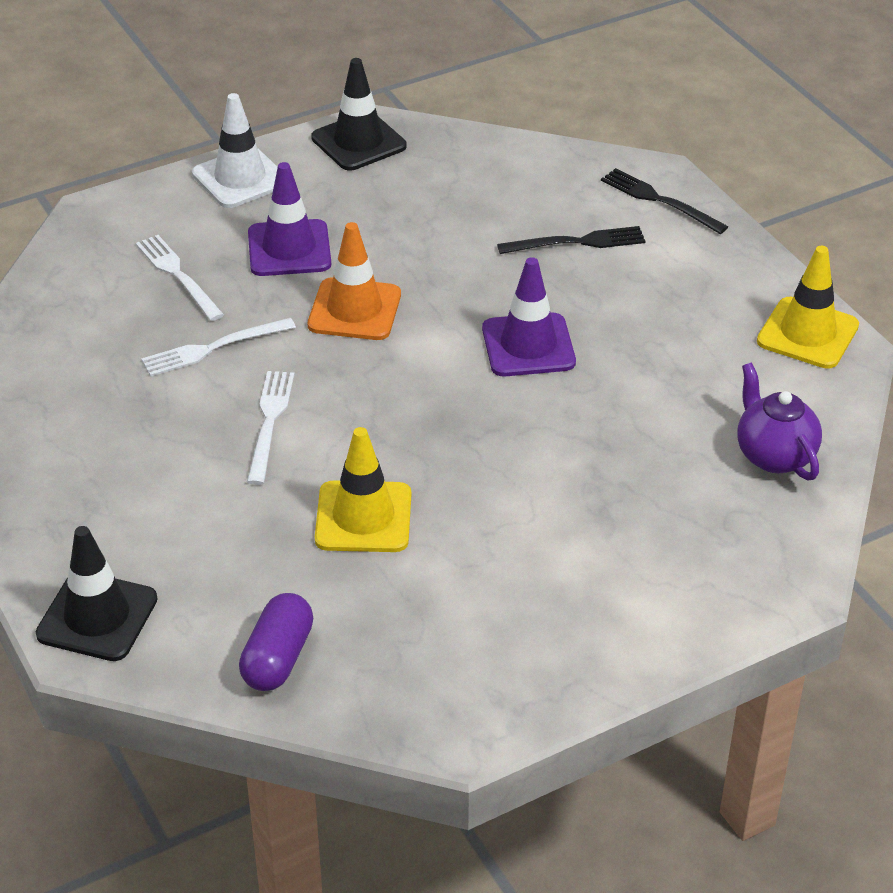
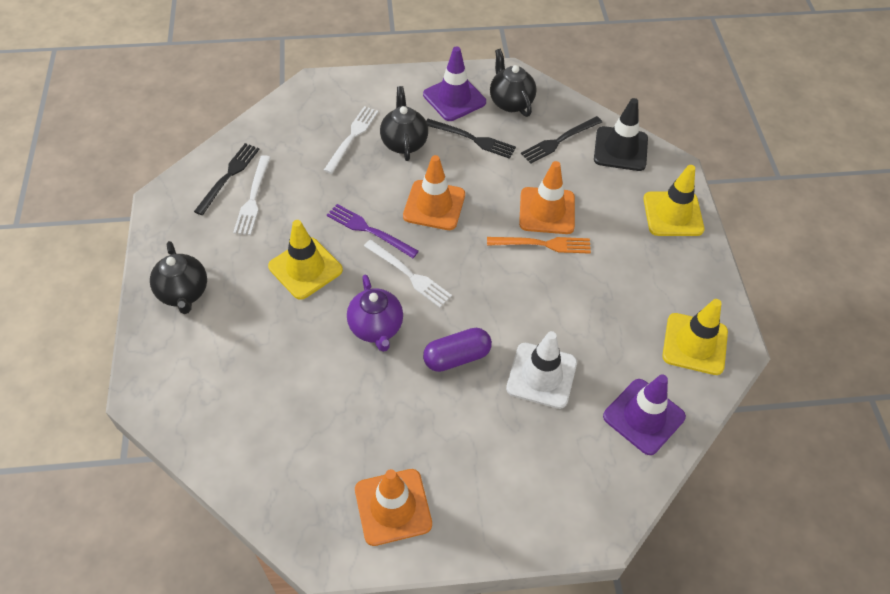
black fork: 2 -> 3
black teapot: 0 -> 3
black traffic cone: 2 -> 1
orange fork: 0 -> 1
orange traffic cone: 1 -> 3
purple fork: 0 -> 1
yellow traffic cone: 2 -> 3

